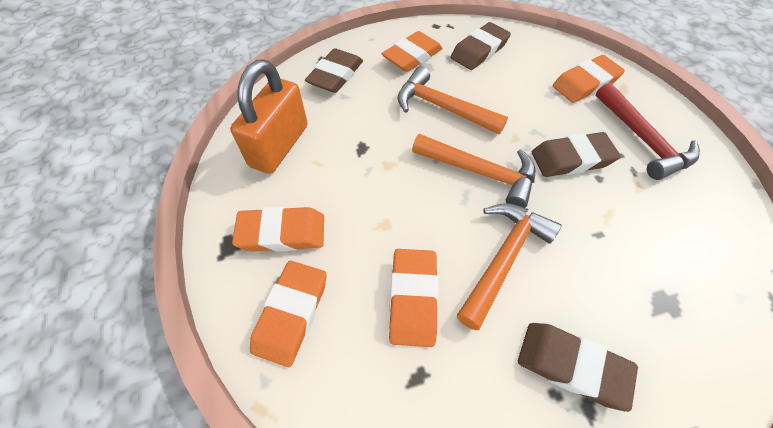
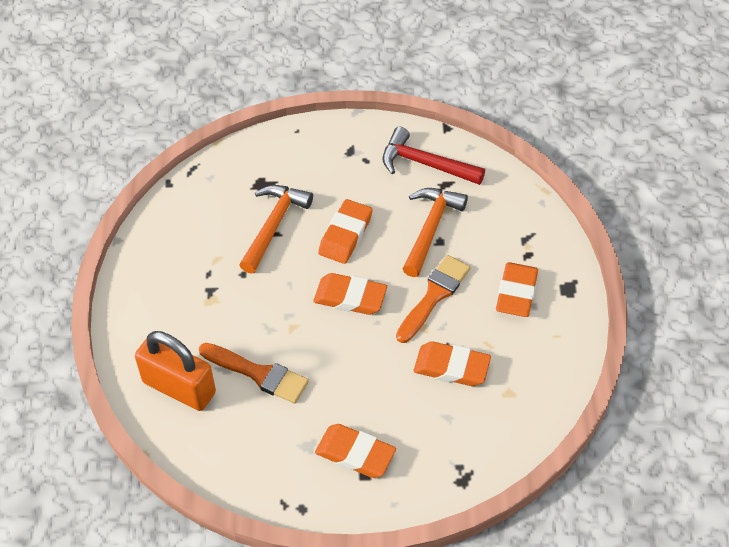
brown eraser: 4 -> 0
orange brush: 0 -> 2
orange hammer: 3 -> 2

